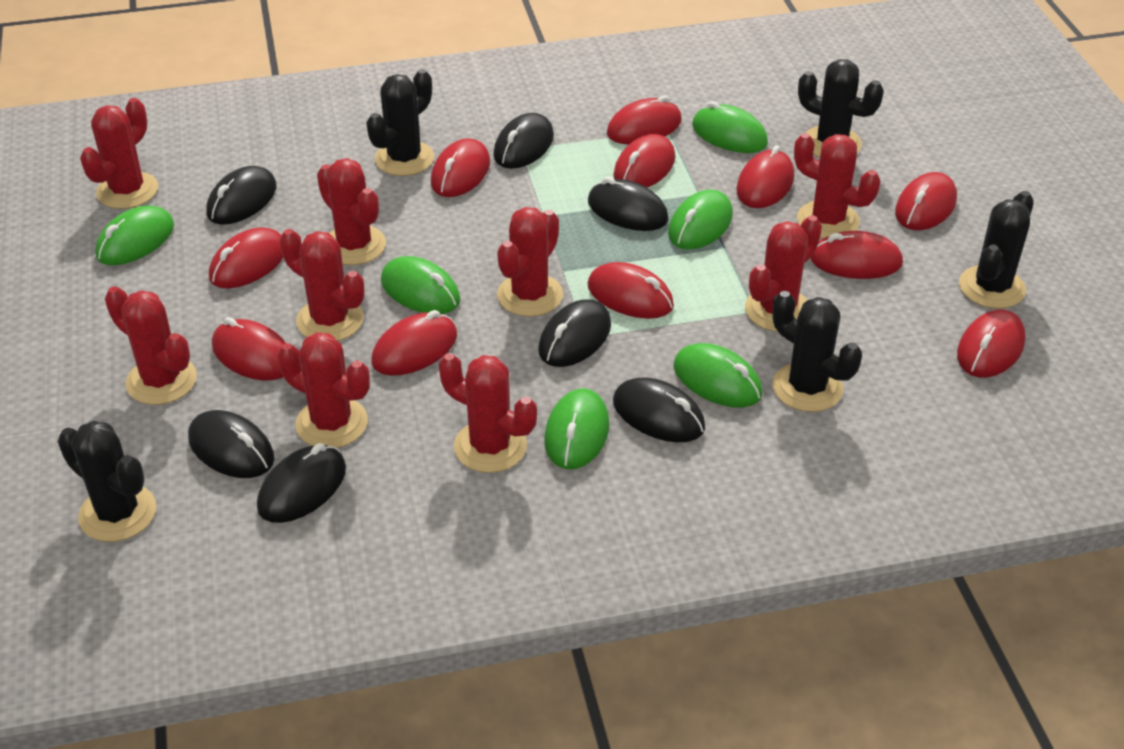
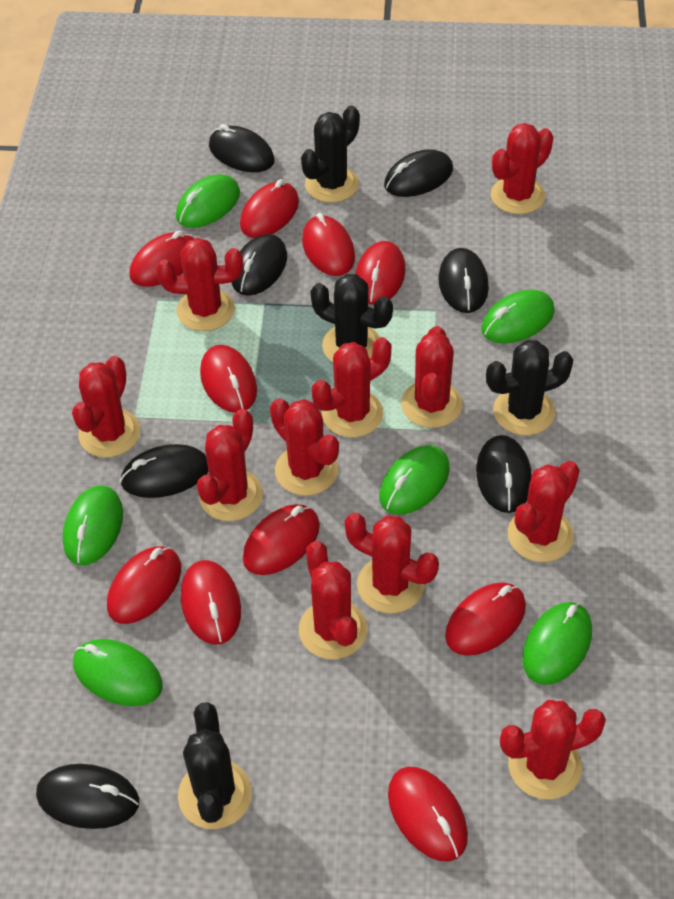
black cactus: 5 -> 4
red cactus: 9 -> 11
red mouse: 11 -> 10

